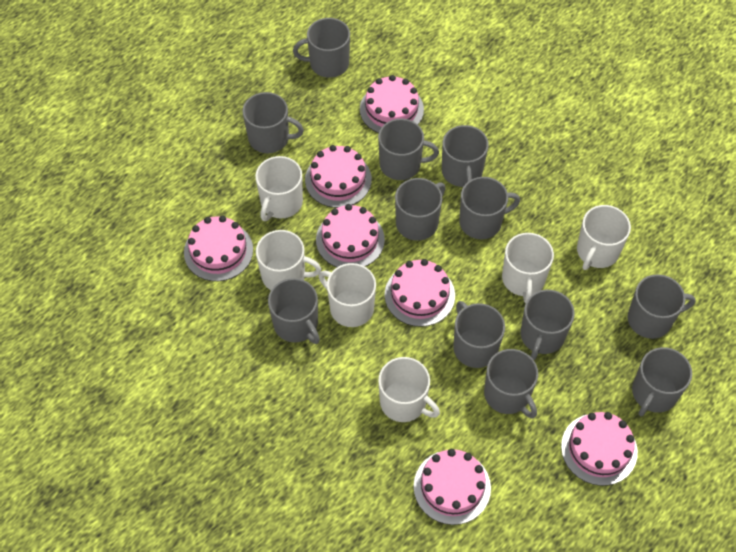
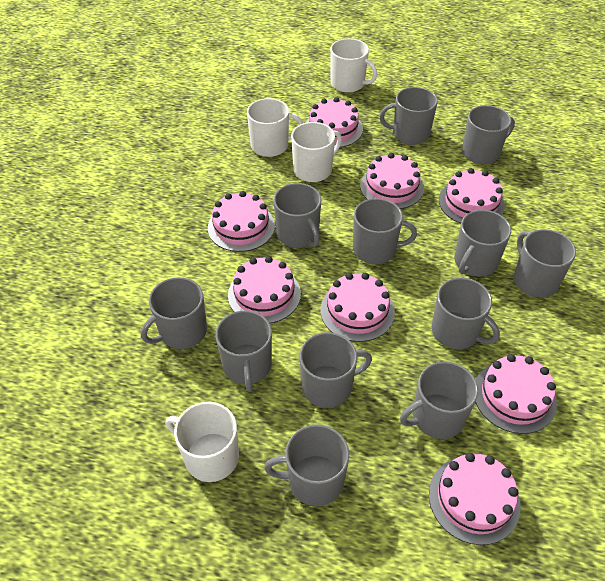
pink cake: 7 -> 8
white mug: 6 -> 4

